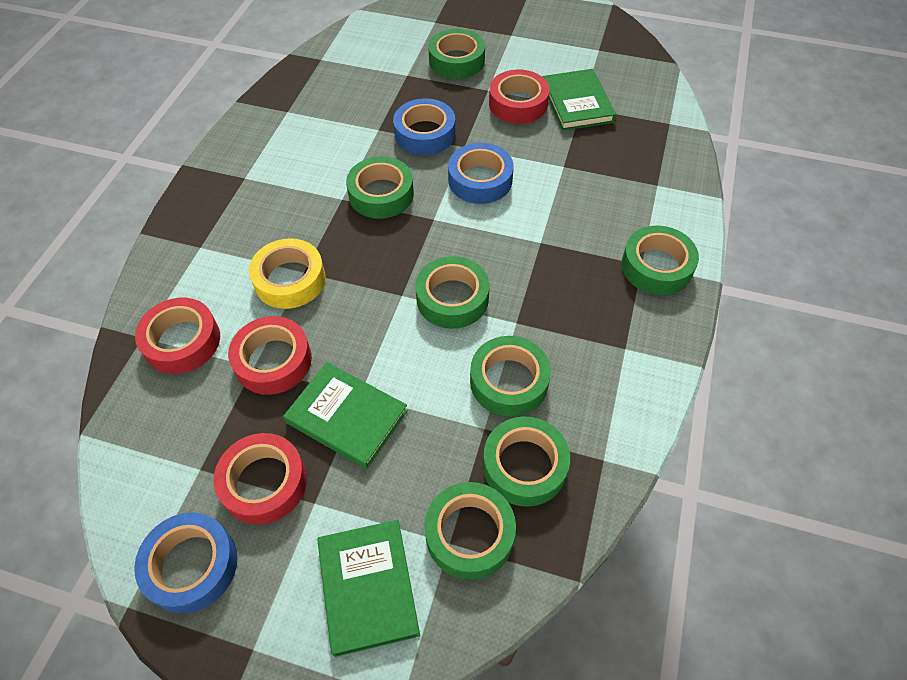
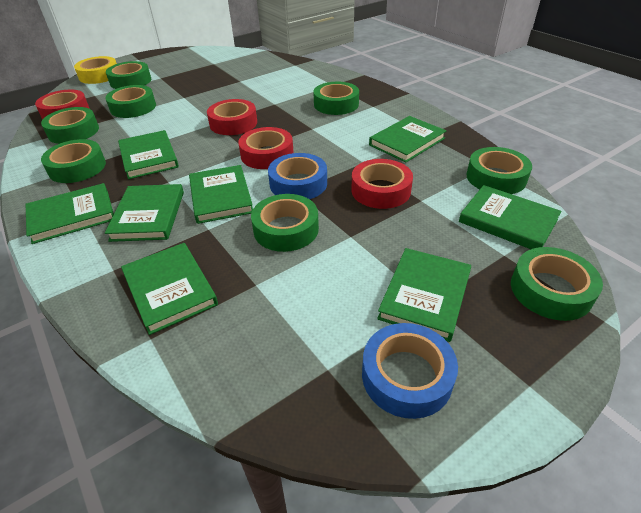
blue tape: 3 -> 2
green book: 3 -> 8
green tape: 7 -> 8

